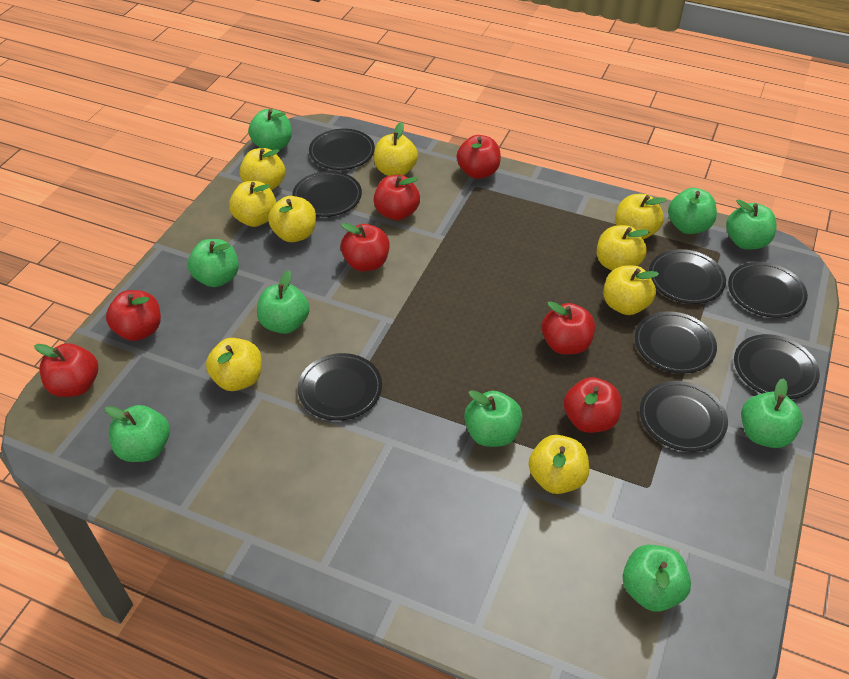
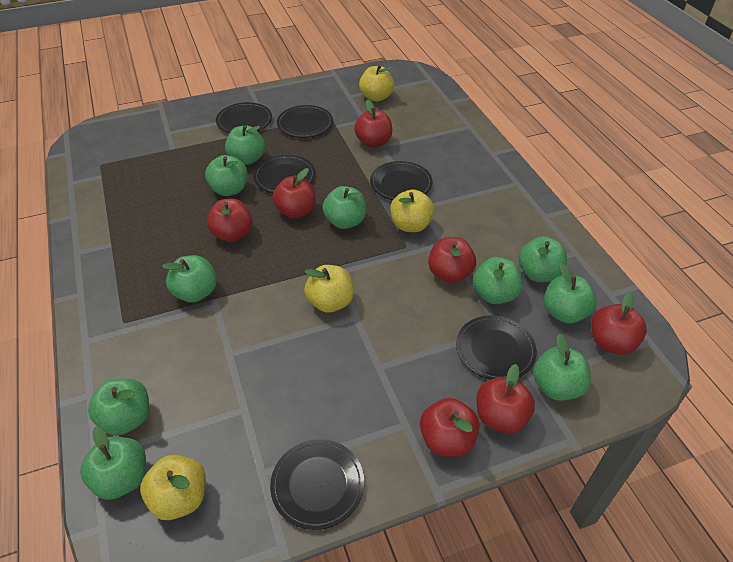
black plate: 8 -> 6
green apple: 9 -> 10
yellow apple: 9 -> 4

